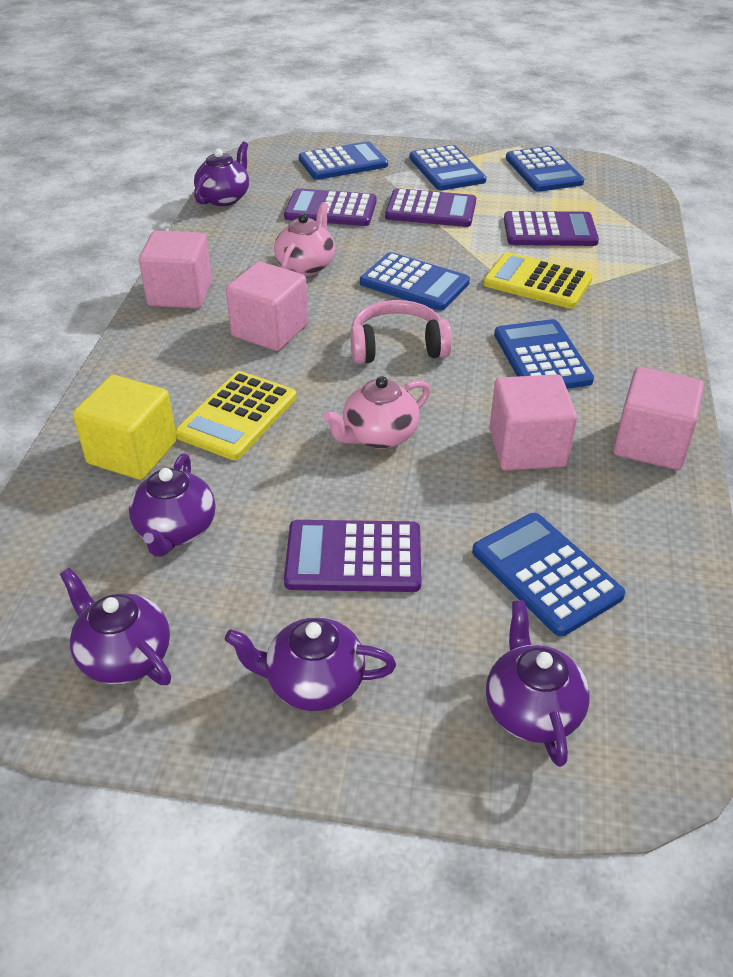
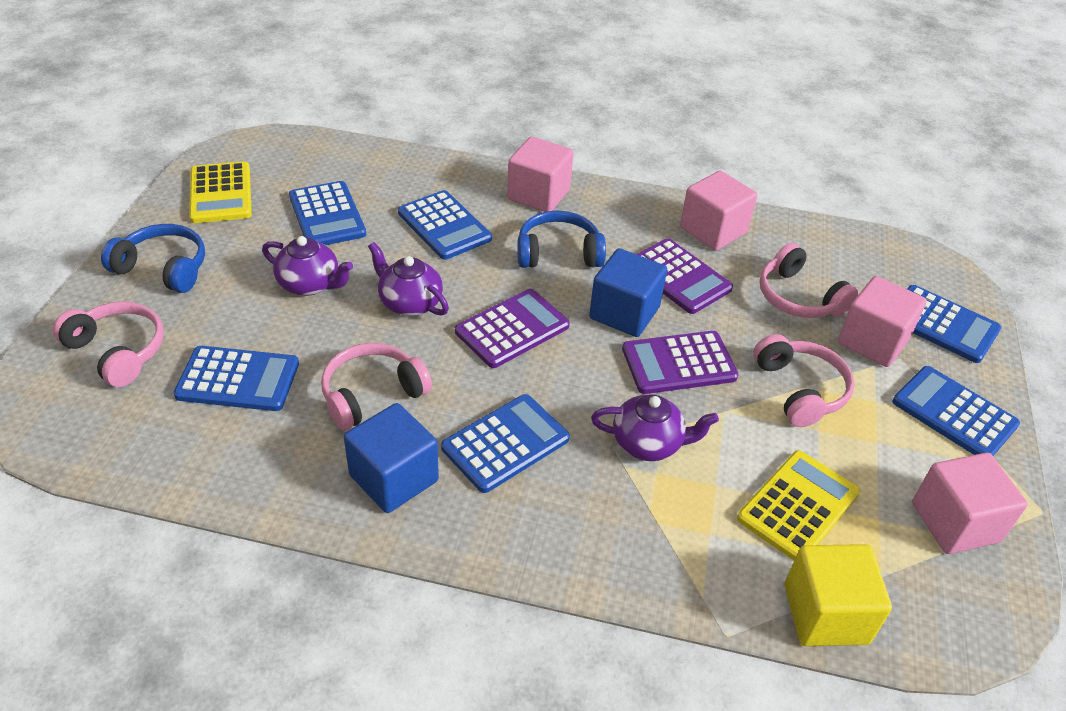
blue cube: 0 -> 2
blue headphones: 0 -> 2
pink headphones: 1 -> 4
pink teapot: 2 -> 0
purple calculator: 4 -> 3
purple teapot: 5 -> 3

